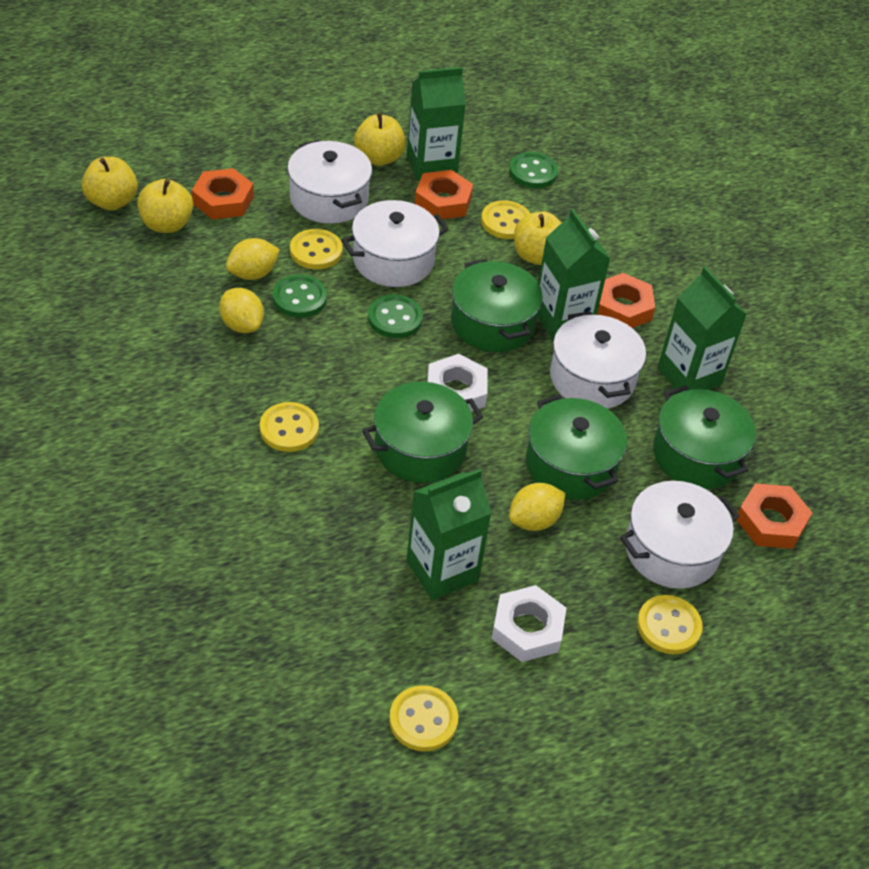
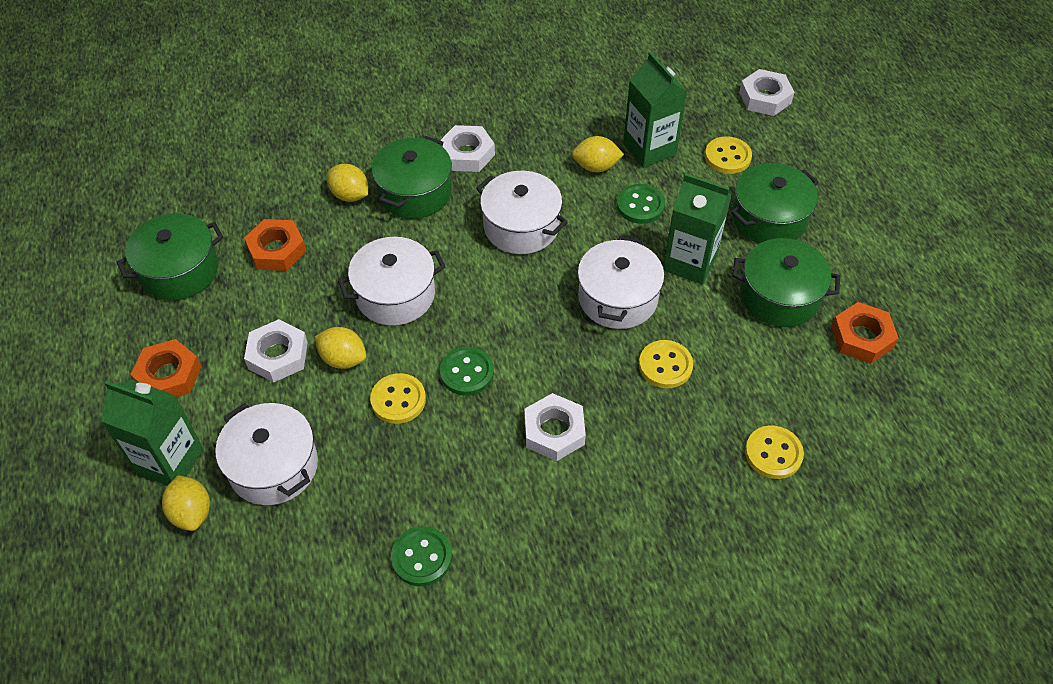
green carton: 4 -> 3
orange nut: 4 -> 3
white nut: 2 -> 4
yellow apple: 4 -> 0
yellow button: 5 -> 4
yellow lemon: 3 -> 4

